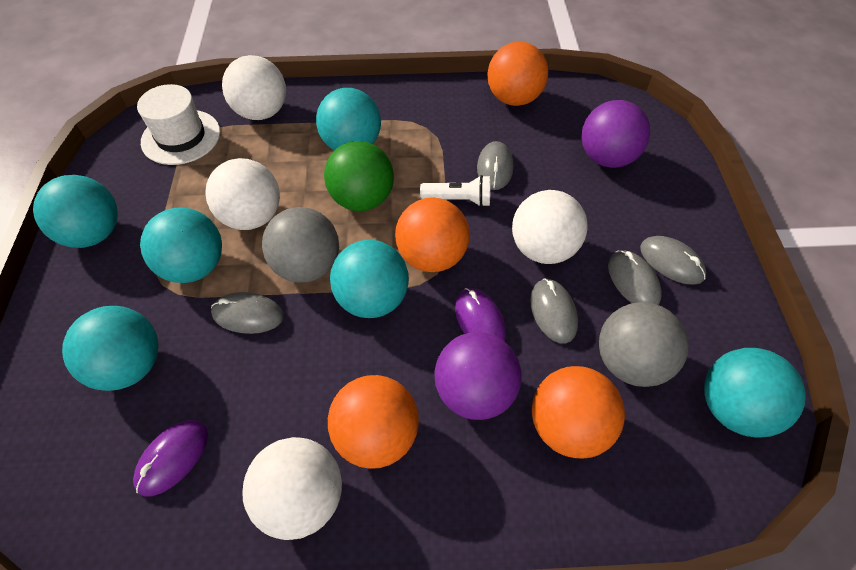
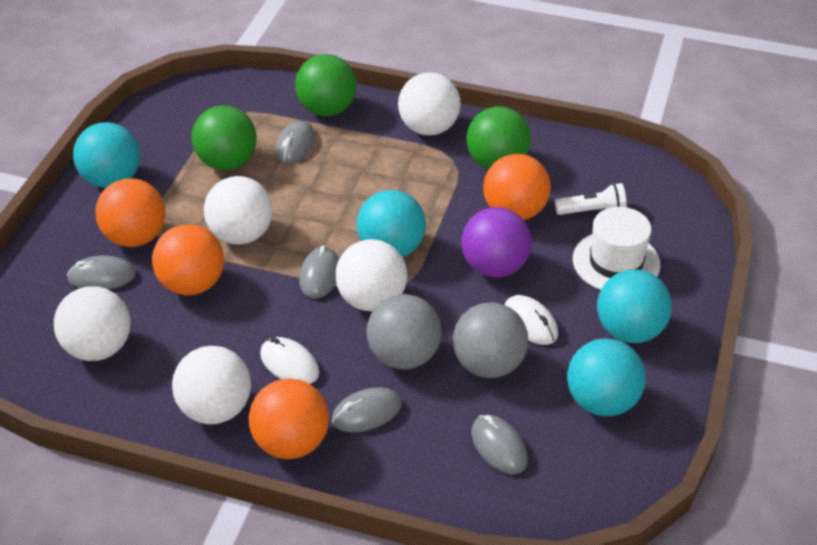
green ball: 1 -> 3
purple ball: 2 -> 1
purple mouse: 2 -> 0
turquoise ball: 6 -> 4
white ball: 4 -> 5
white mouse: 0 -> 2

